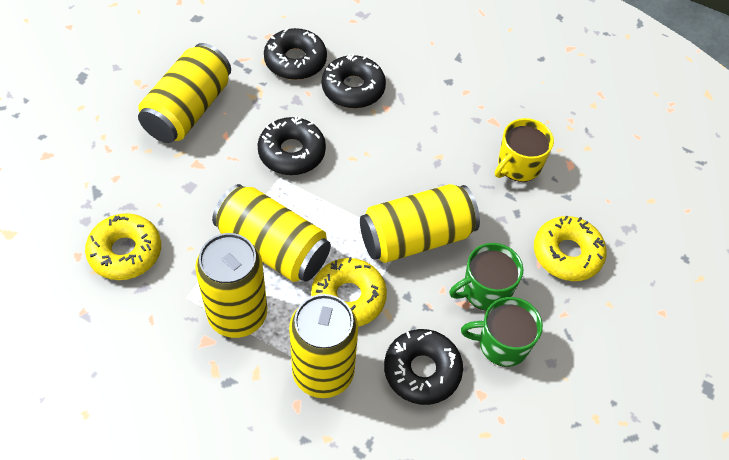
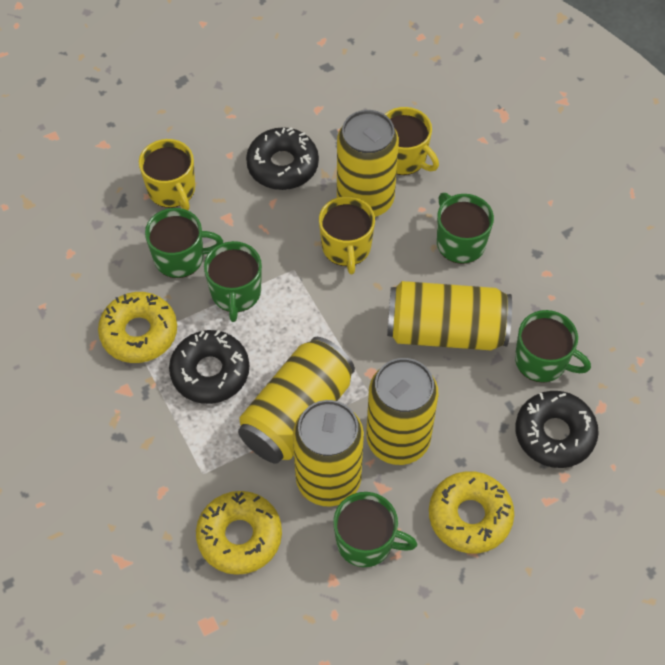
black donut: 4 -> 3
green mug: 2 -> 5
yellow mug: 1 -> 3

